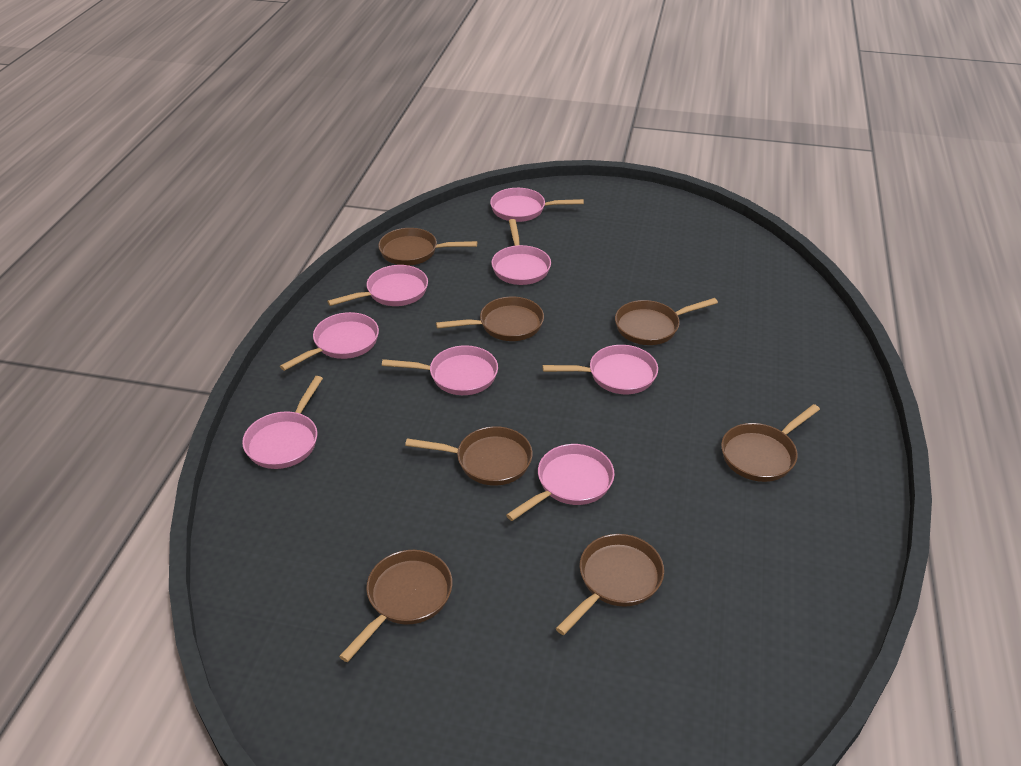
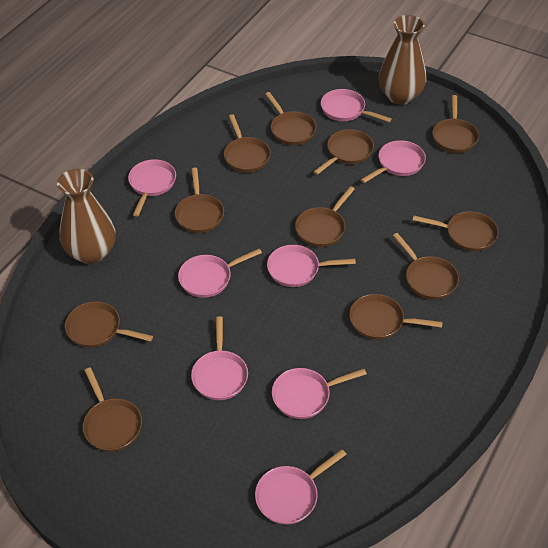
brown pan: 7 -> 11
brown vase: 0 -> 2

